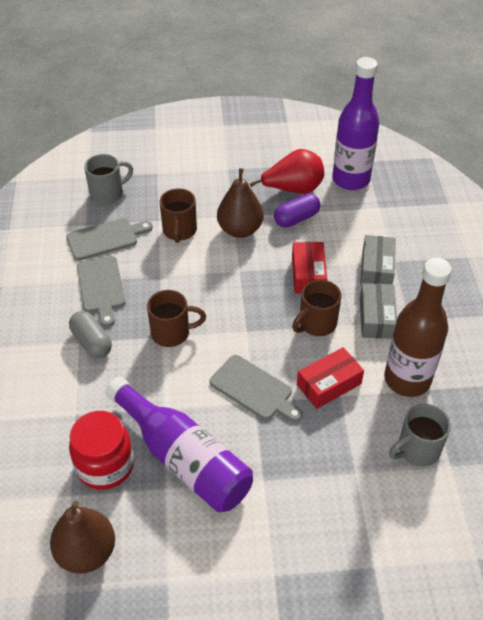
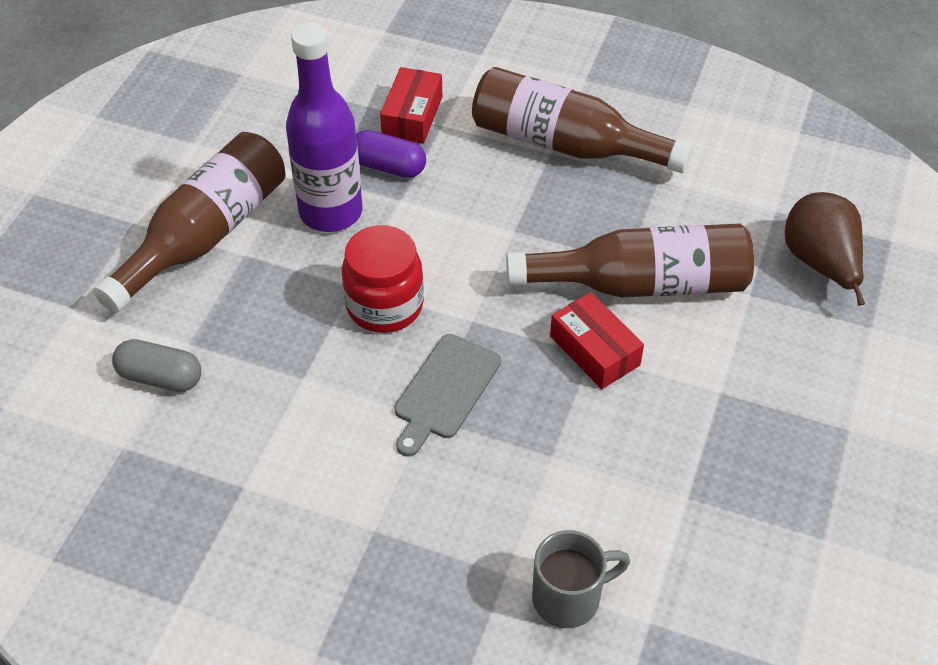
brown bottle: 1 -> 3
brown mug: 3 -> 0
brown pear: 2 -> 1
grey box: 2 -> 0
grey cutting board: 3 -> 1
grey mug: 2 -> 1
purple bottle: 2 -> 1
red pear: 1 -> 0

